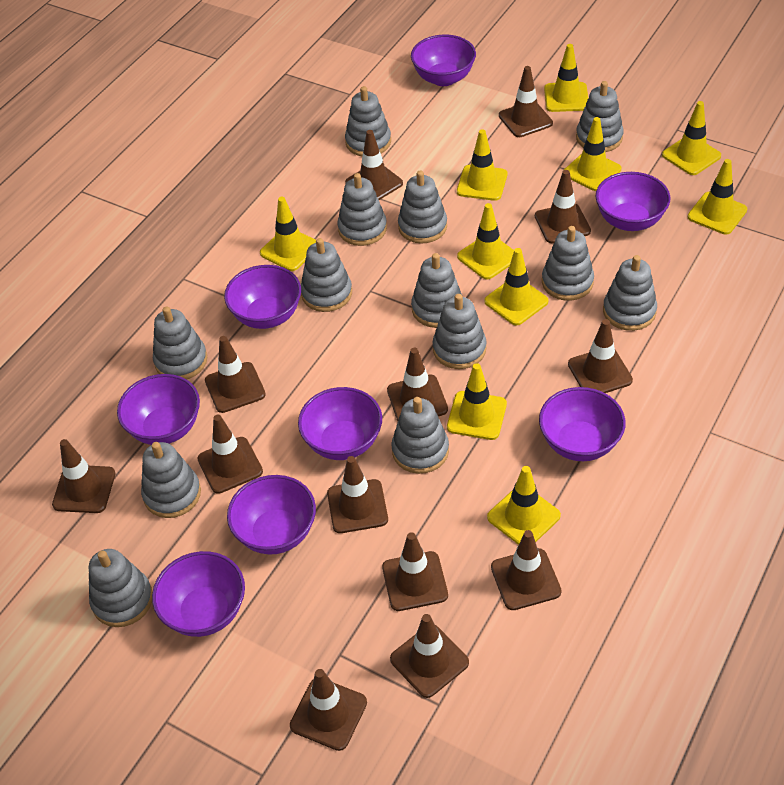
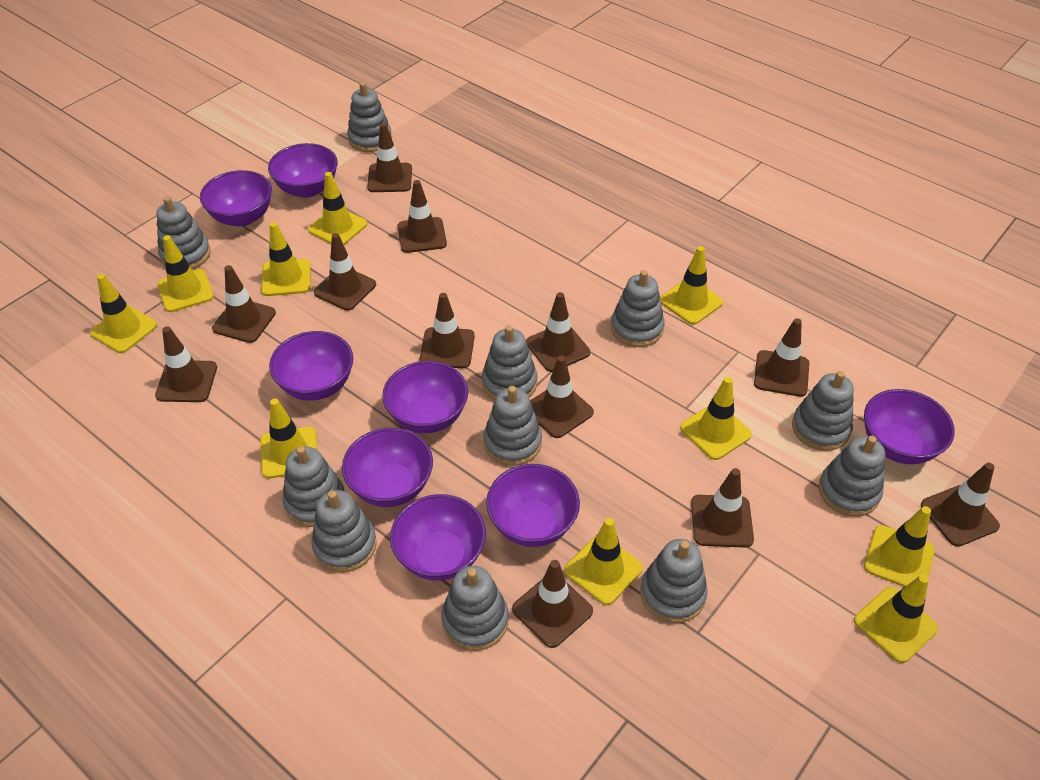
brown traffic cone: 13 -> 12
grey stacking toy: 13 -> 11

